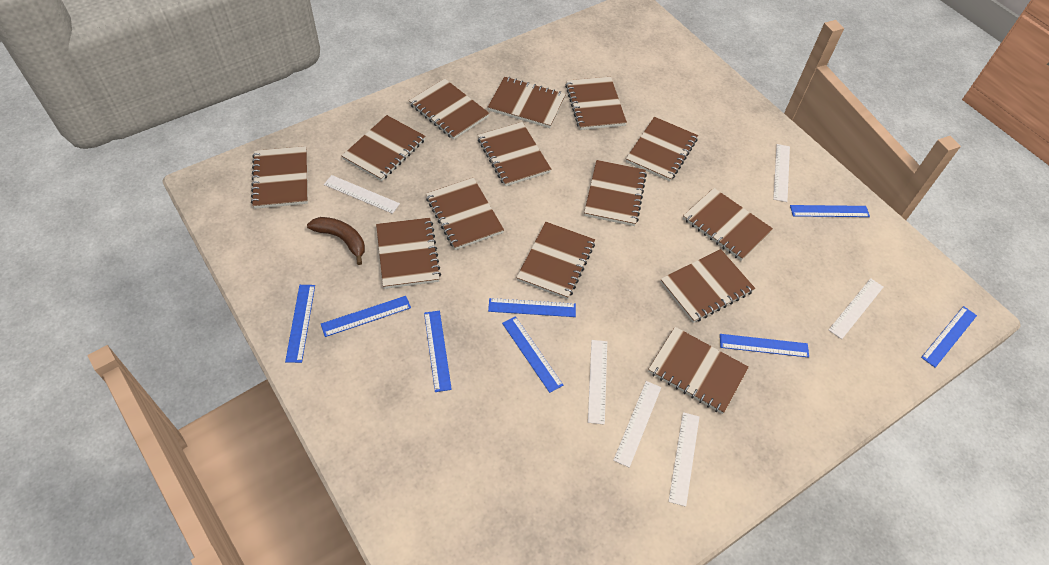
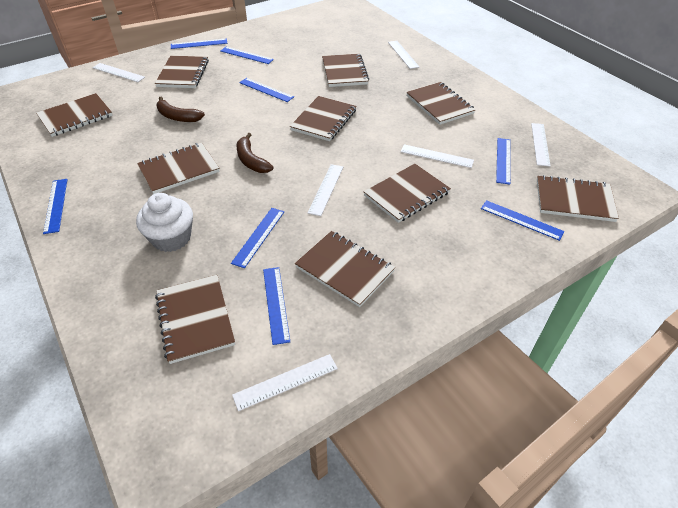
brown banana: 1 -> 2
brown notebook: 14 -> 10
white cupcake: 0 -> 1

